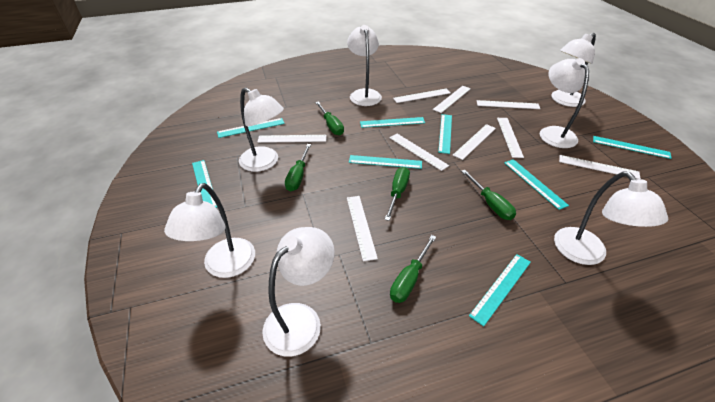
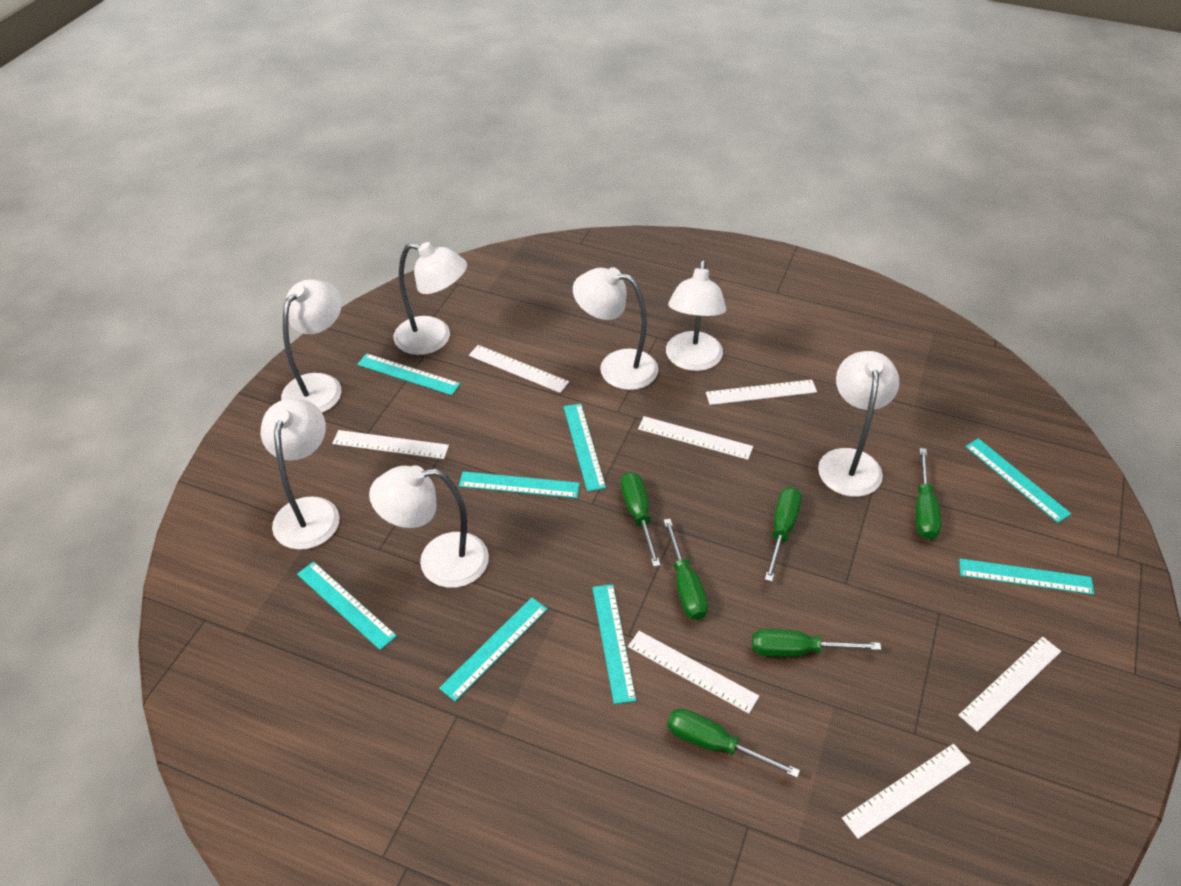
green screwdriver: 5 -> 6
white ruler: 9 -> 7

